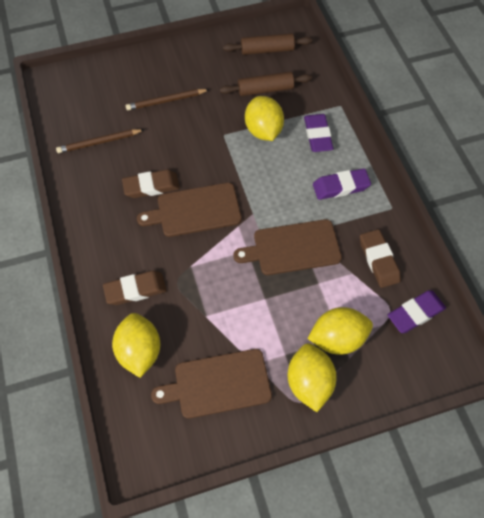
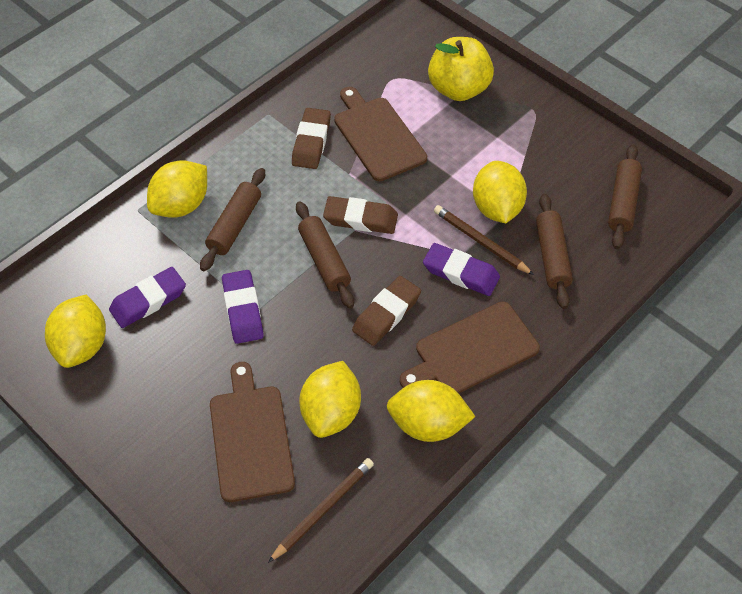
brown rolling pin: 2 -> 4
yellow apple: 0 -> 1
yellow lemon: 4 -> 5

